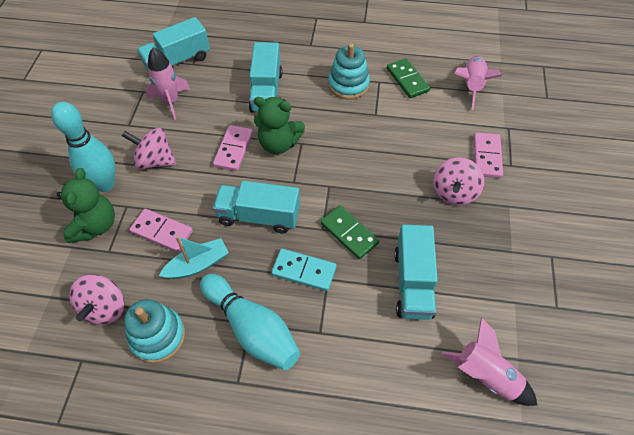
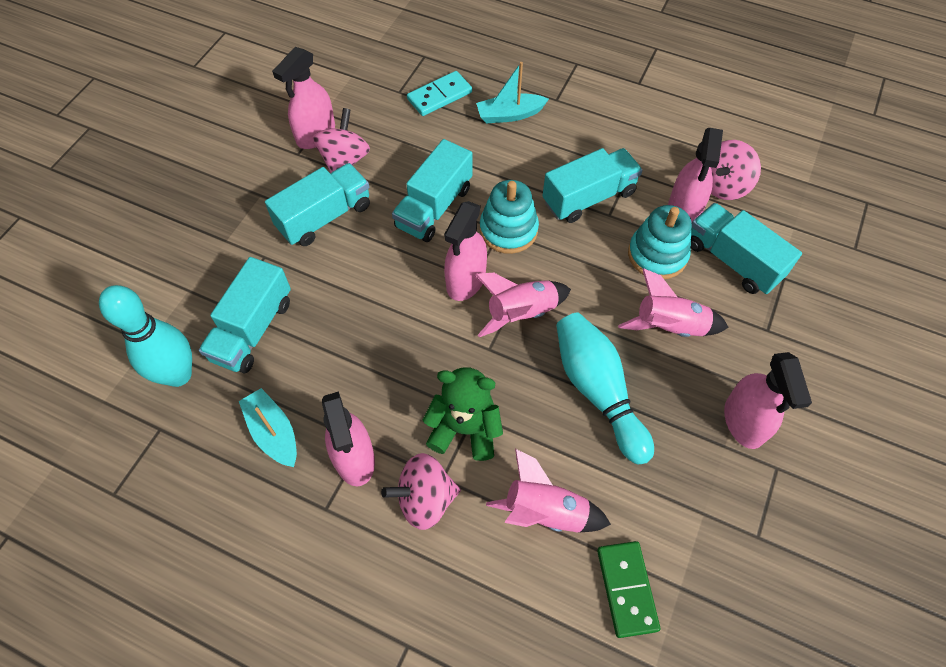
green domino: 2 -> 1
green teddy bear: 2 -> 1
pink domino: 3 -> 0
pink spray bottle: 0 -> 5
turquoise boat: 1 -> 2
turquoise truck: 4 -> 5

